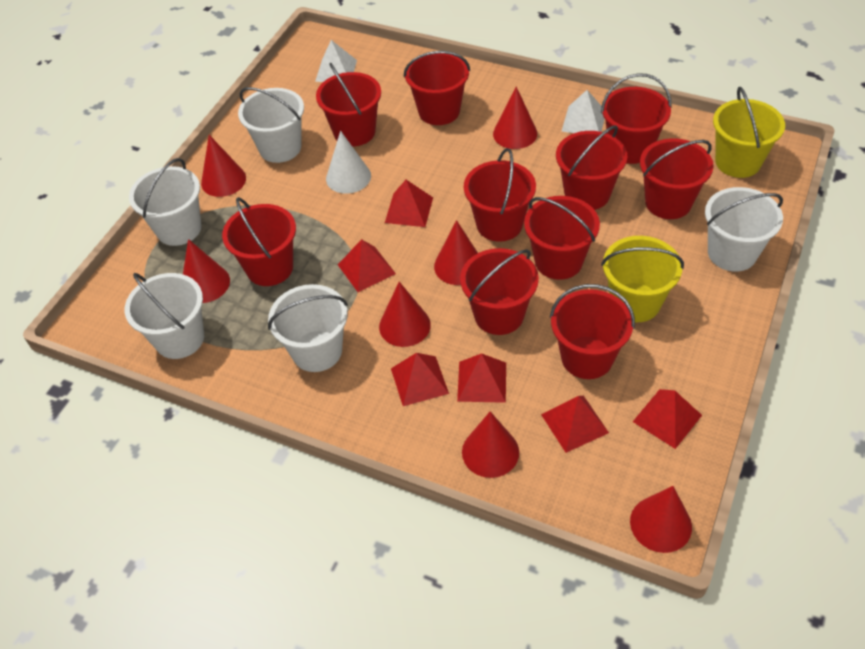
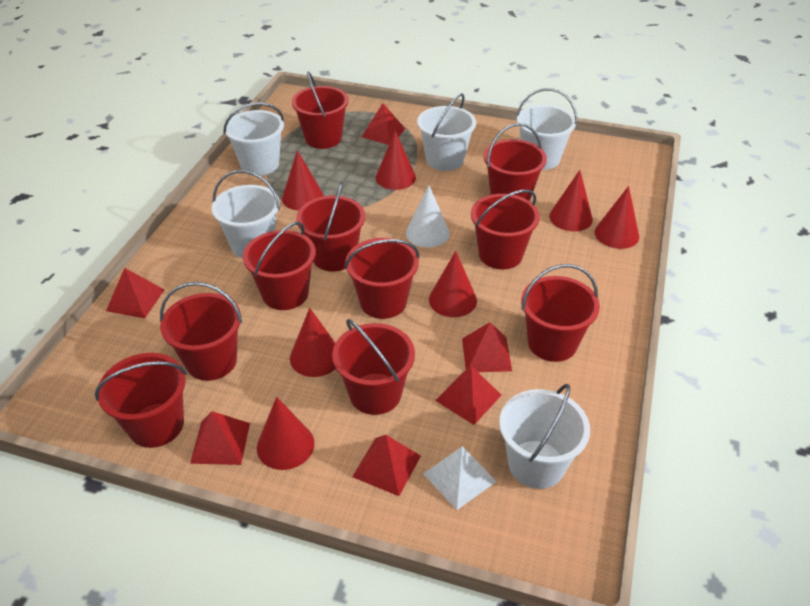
white pyramid: 2 -> 1
yellow bucket: 2 -> 0

